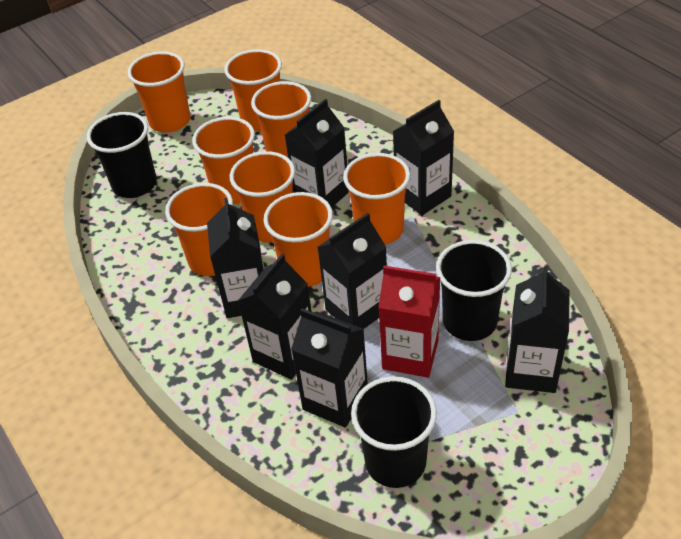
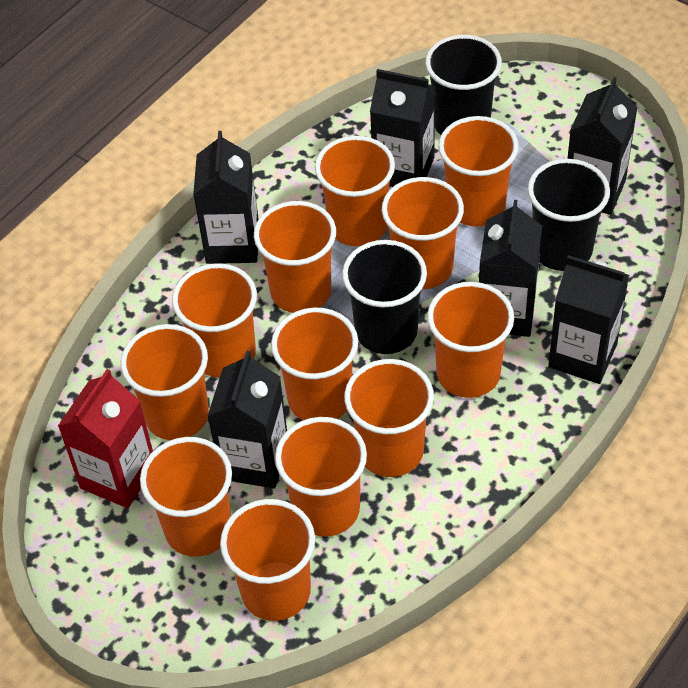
black carton: 7 -> 6
orange cup: 8 -> 12

